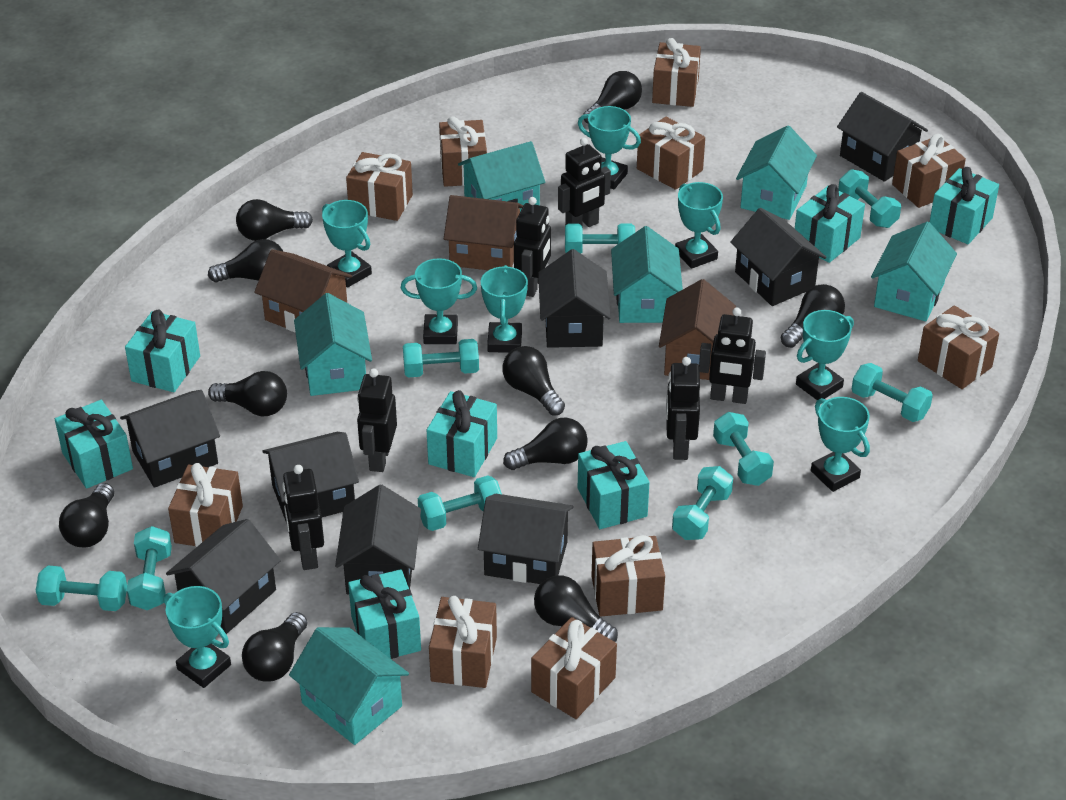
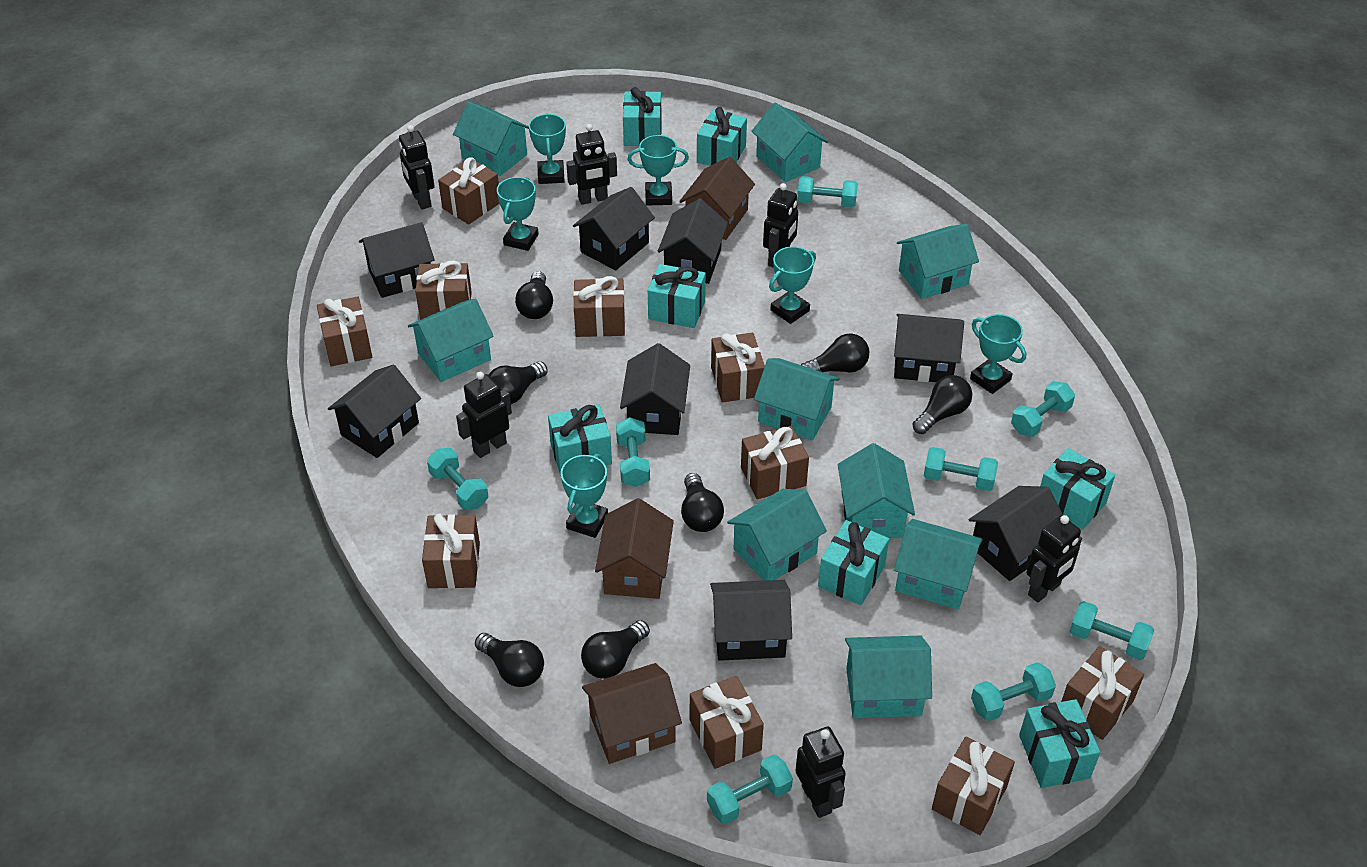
black light bulb: 10 -> 7
turquoise dumbbell: 9 -> 8
turquoise house: 6 -> 9
turquoise trophy: 8 -> 6

